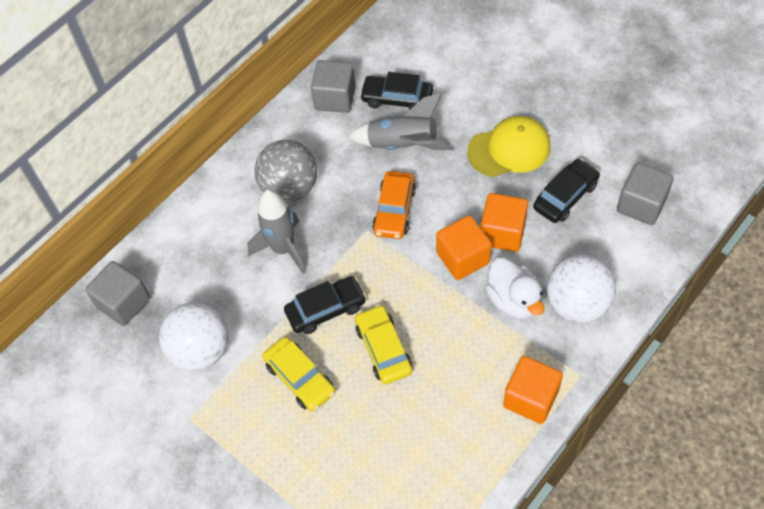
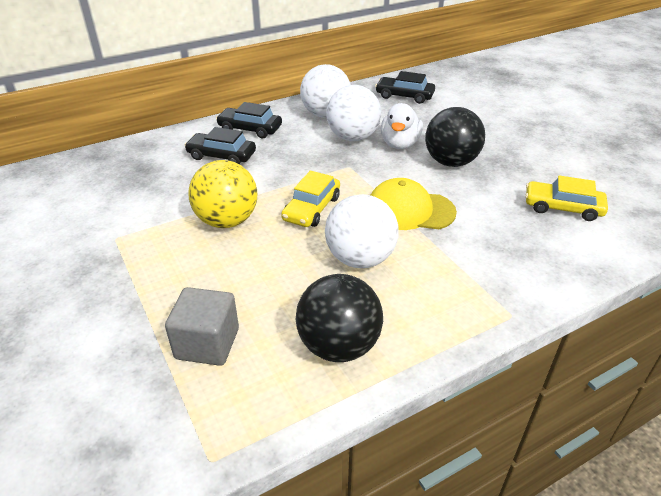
black ball: 0 -> 2
grey ball: 1 -> 0
grey cube: 3 -> 1
grey rocket: 2 -> 0
orange car: 1 -> 0
orange cube: 3 -> 0
white ball: 2 -> 3
yellow ball: 0 -> 1

